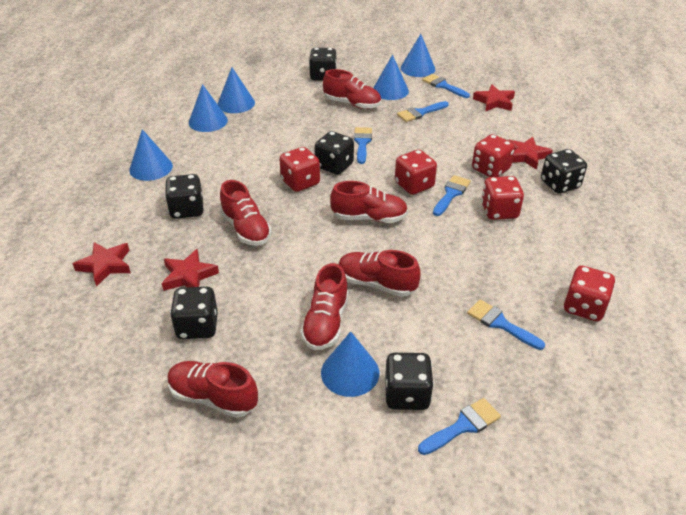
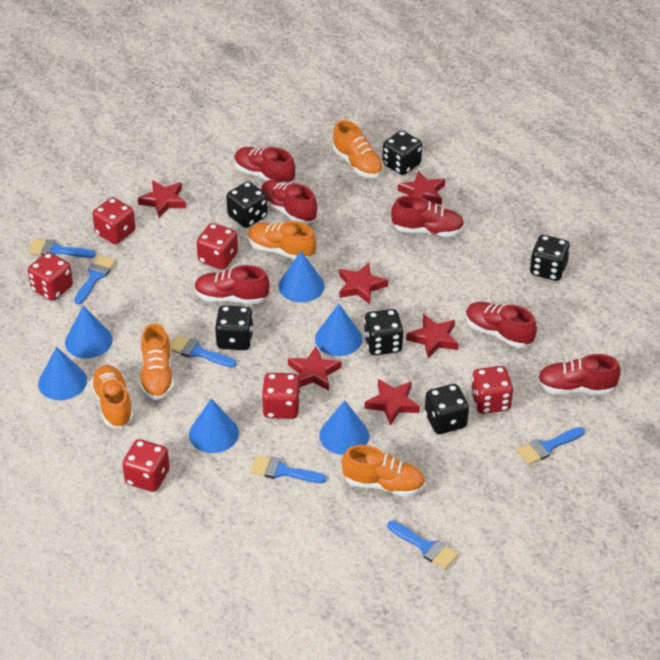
orange shoe: 0 -> 5
red dice: 5 -> 6
red star: 4 -> 6

